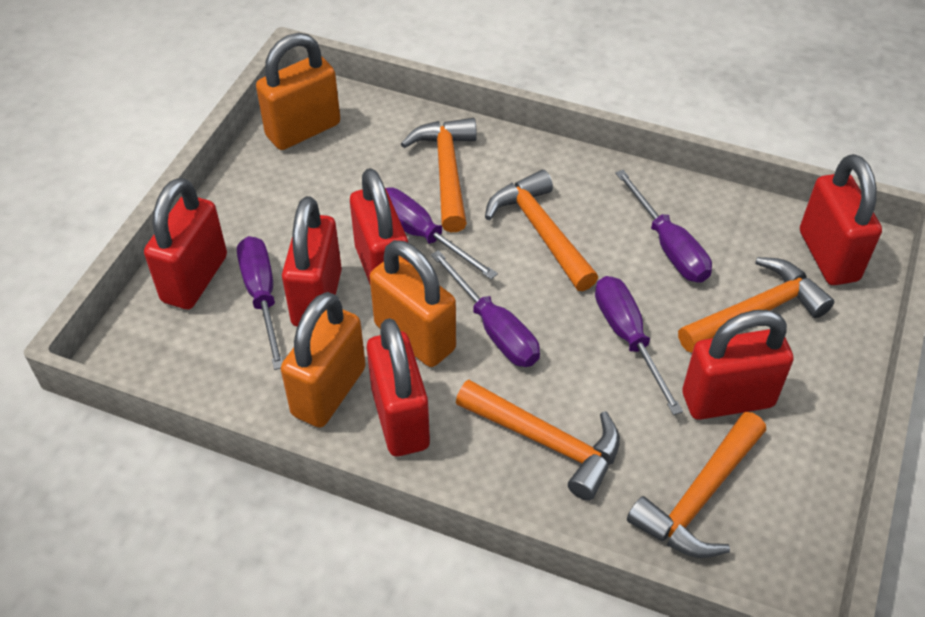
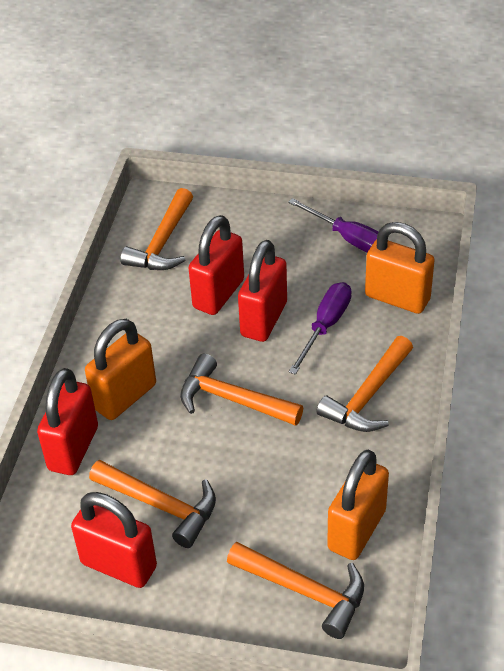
purple screwdriver: 5 -> 2
red padlock: 6 -> 4

